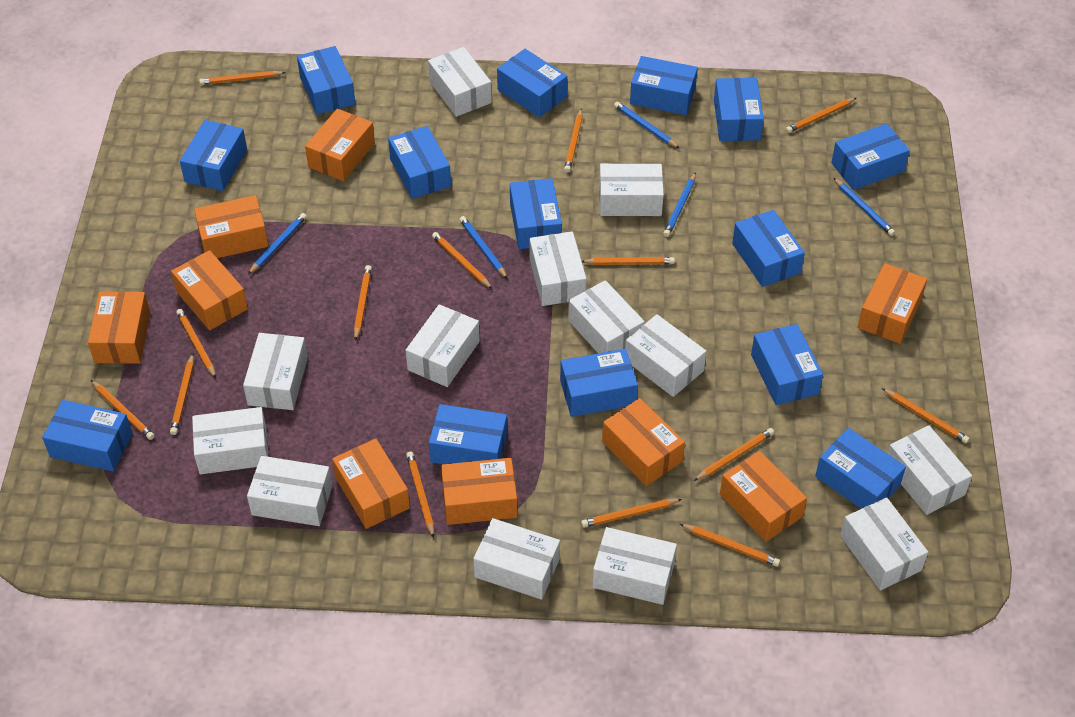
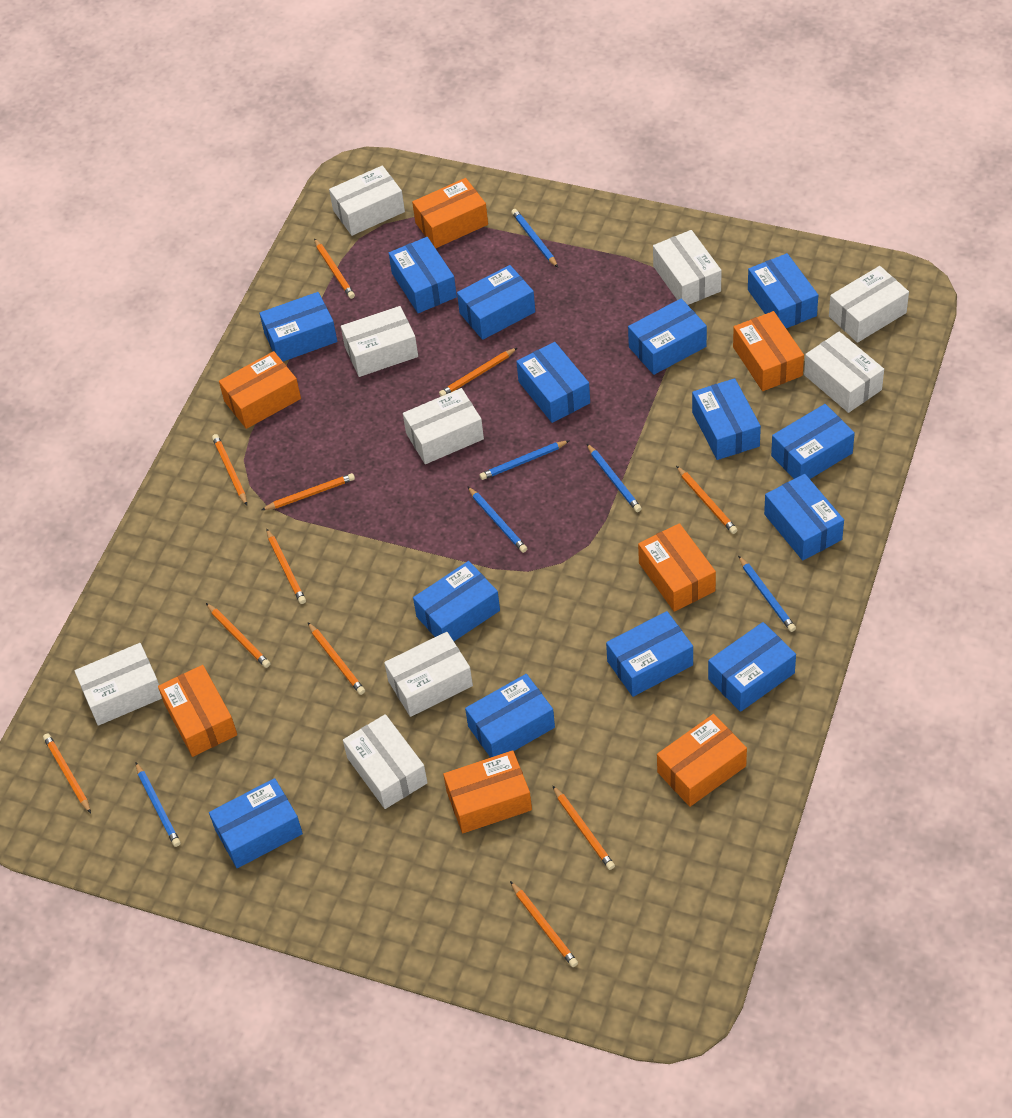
blue pencil: 5 -> 6
orange box: 9 -> 7
orange pencil: 14 -> 11
white box: 13 -> 9

